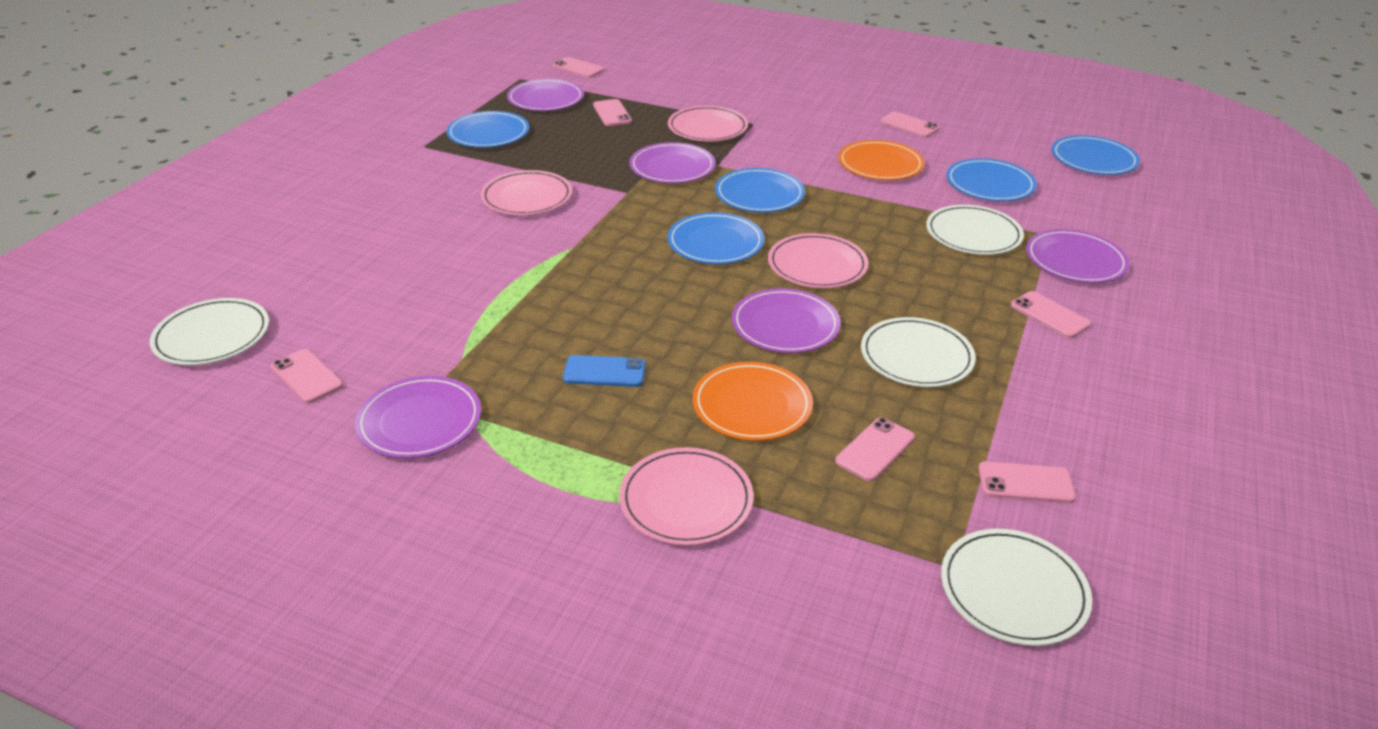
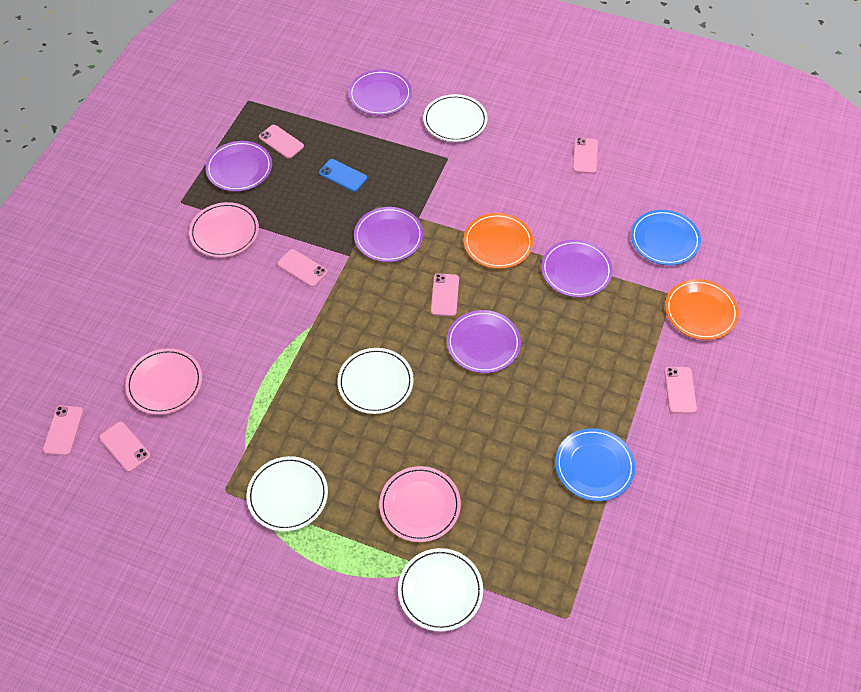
blue plate: 5 -> 2
pink plate: 4 -> 3

